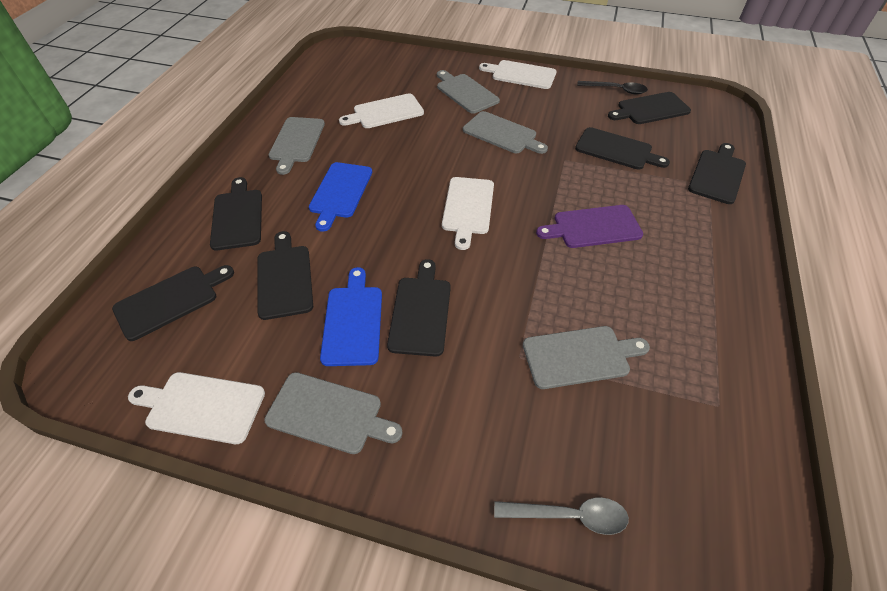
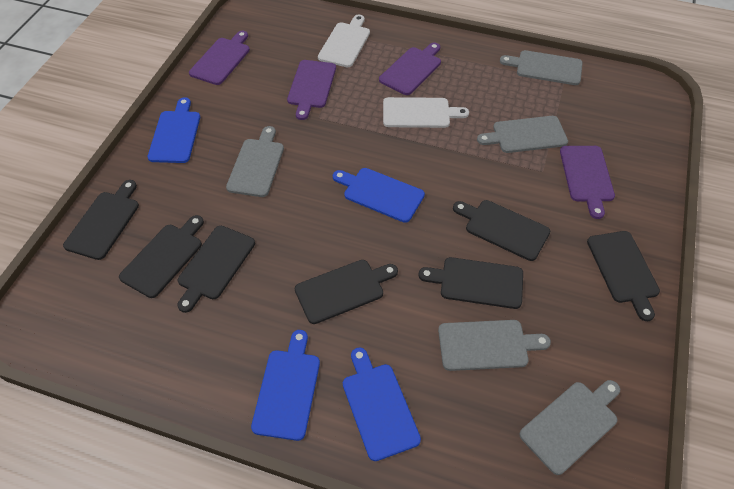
black spoon: 1 -> 0
blue cutting board: 2 -> 4
grey spoon: 1 -> 0
purple cutting board: 1 -> 4
white cutting board: 4 -> 2

